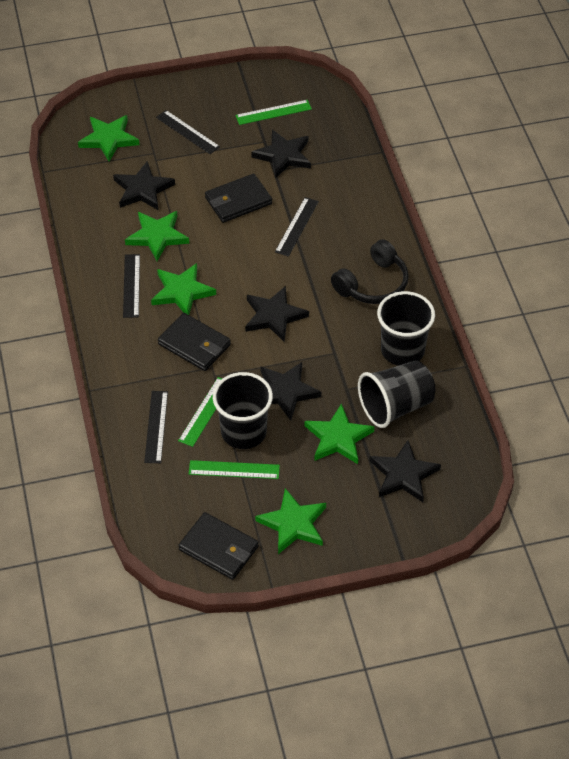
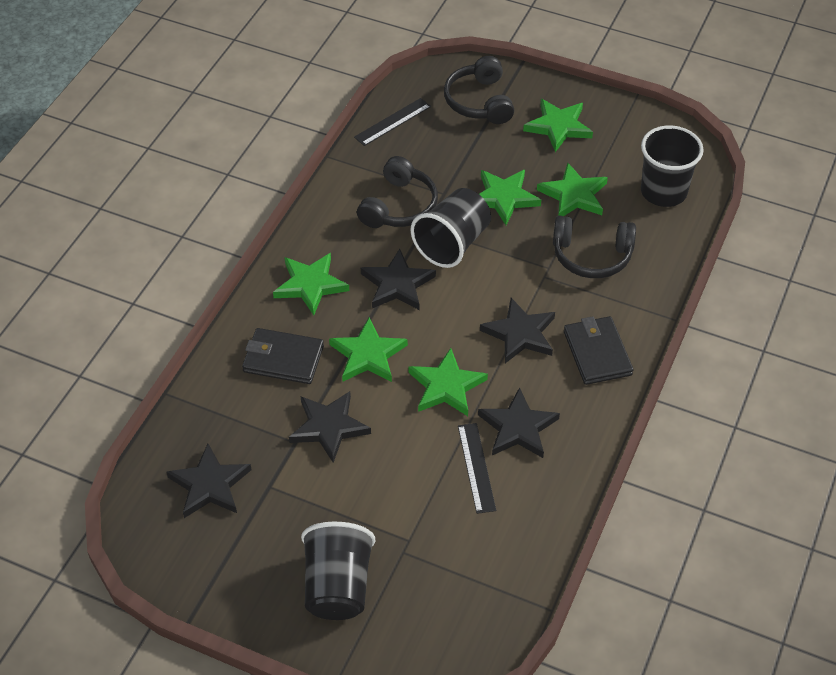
black headphones: 1 -> 3
black ruler: 4 -> 2
black wallet: 3 -> 2
green ruler: 3 -> 0
green star: 5 -> 6

